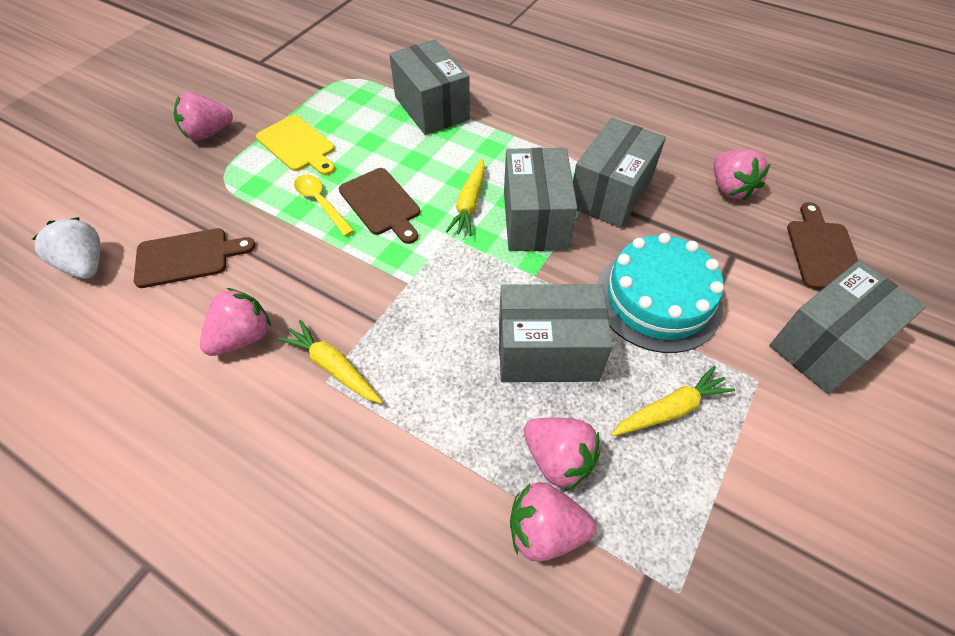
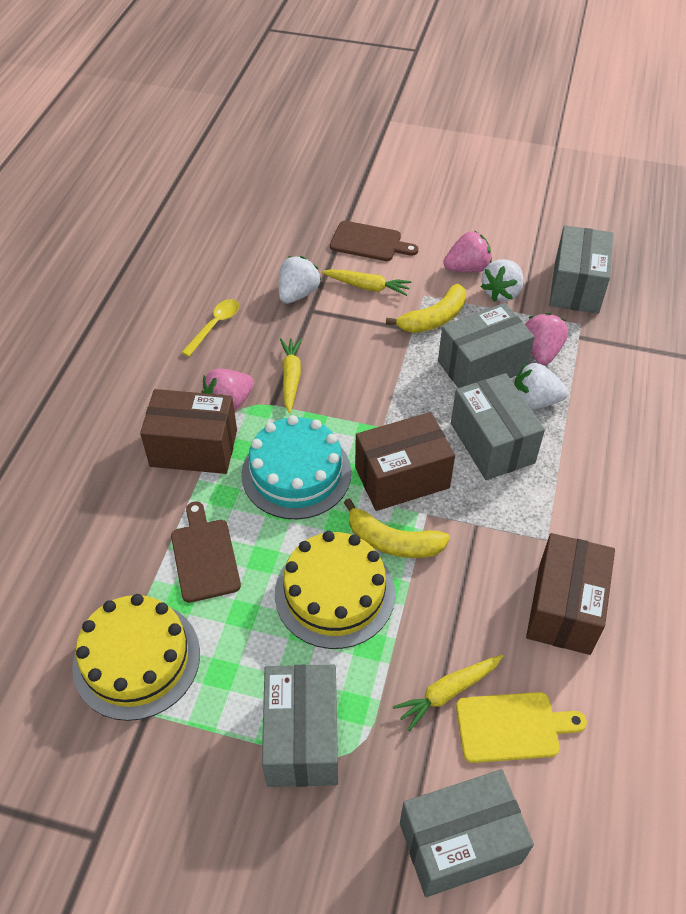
brown box: 0 -> 3
brown cutting board: 3 -> 2
pink strawberry: 5 -> 3
white strawberry: 1 -> 3
yellow banana: 0 -> 2
yellow cake: 0 -> 2

